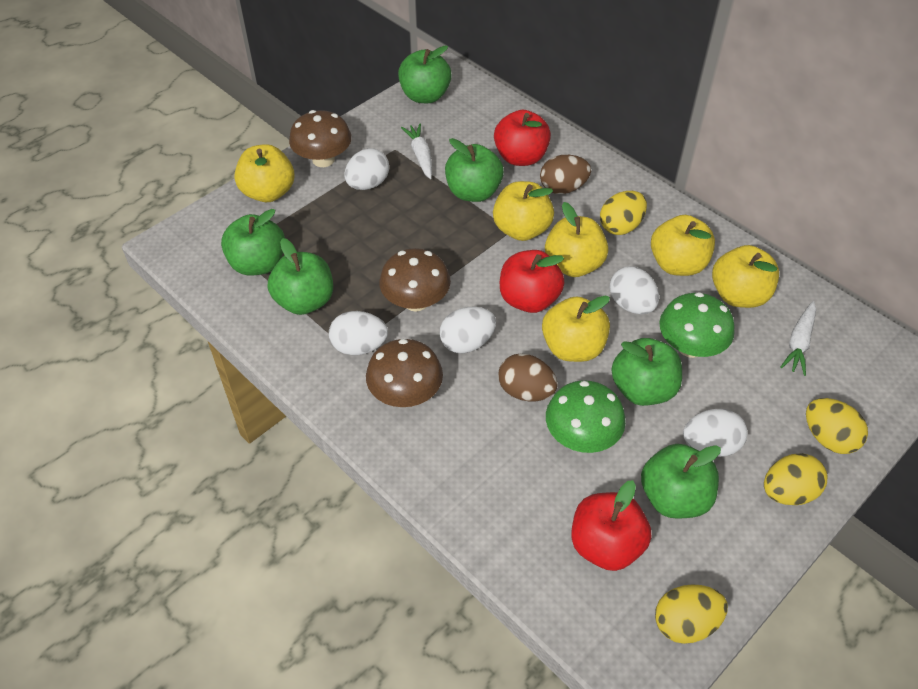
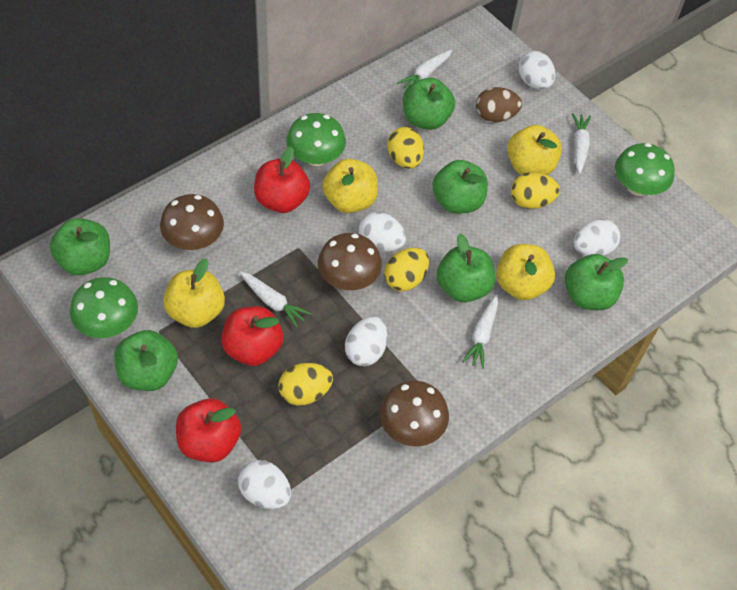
brown egg: 2 -> 1
green mushroom: 2 -> 3
white carrot: 2 -> 4
yellow apple: 6 -> 4

